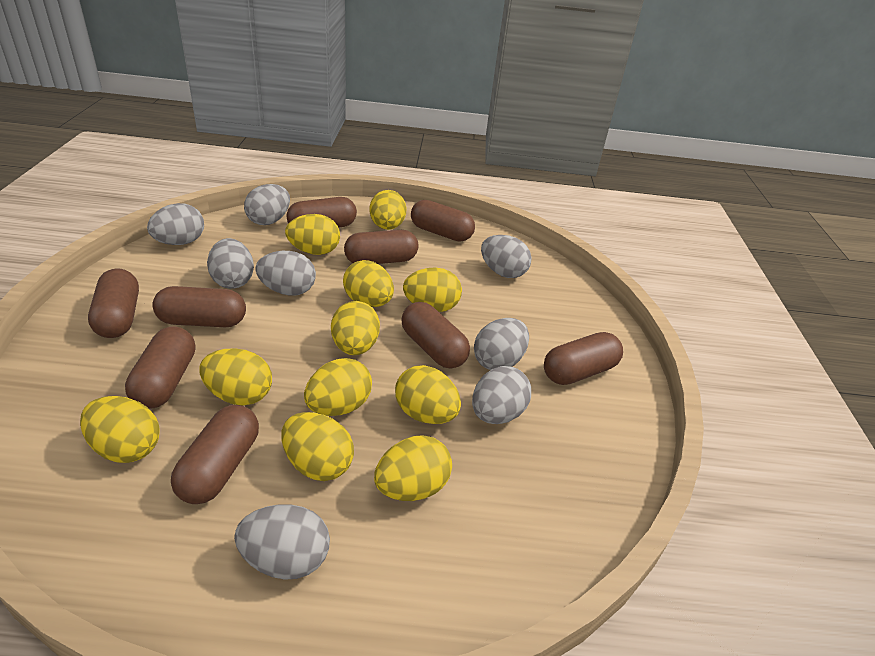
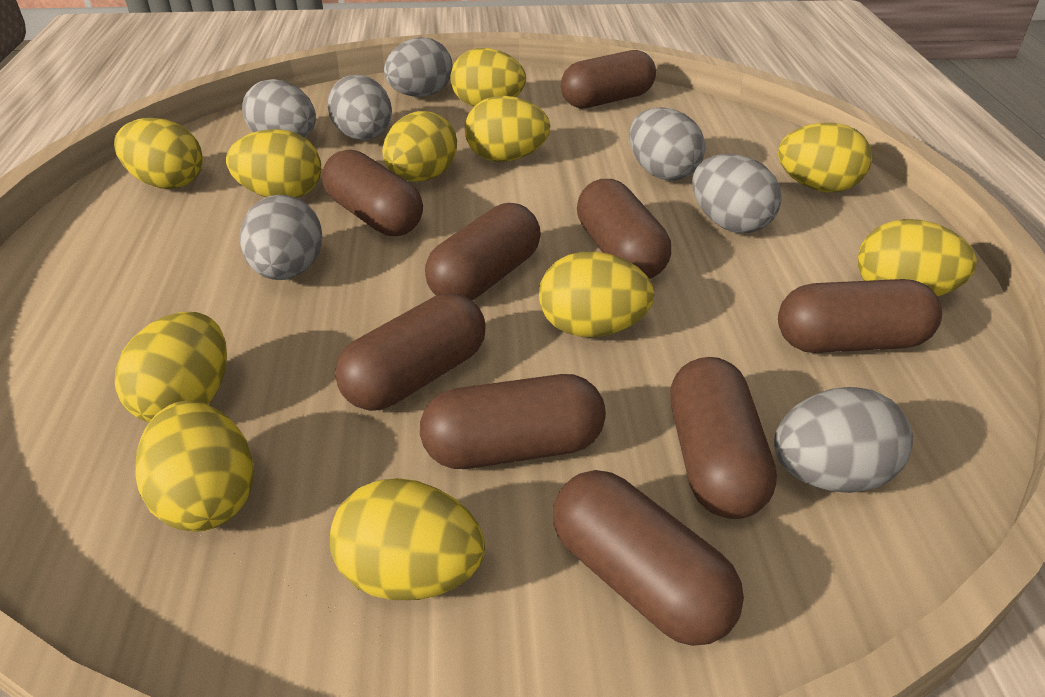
grey egg: 8 -> 7

